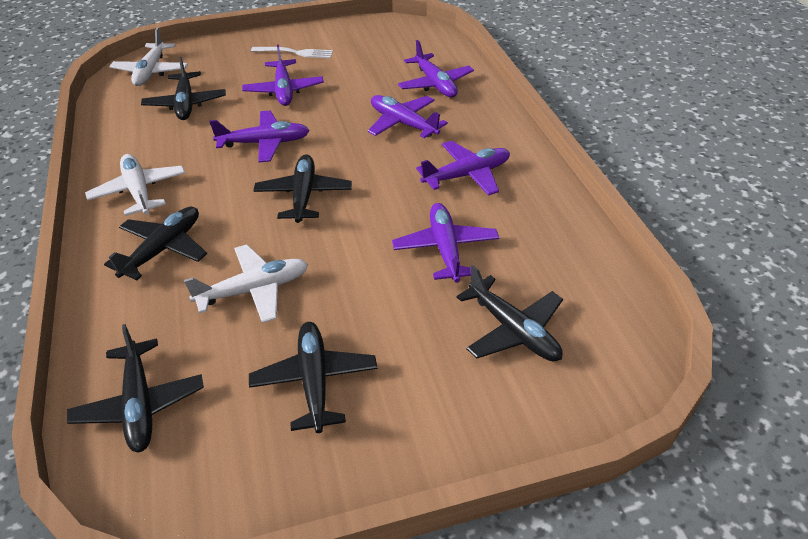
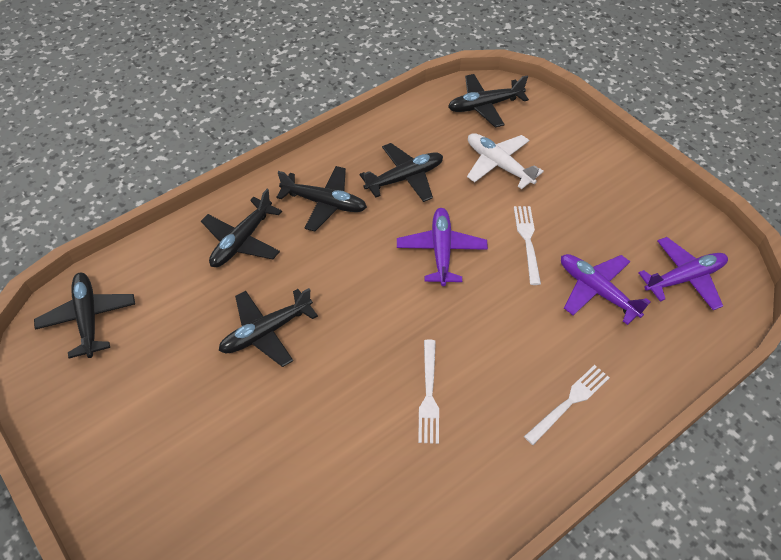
purple plane: 6 -> 3
white fork: 1 -> 3
white plane: 3 -> 1

